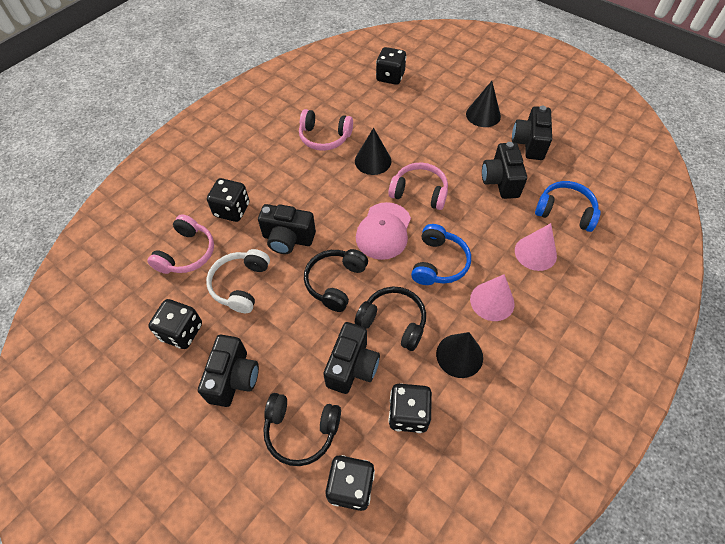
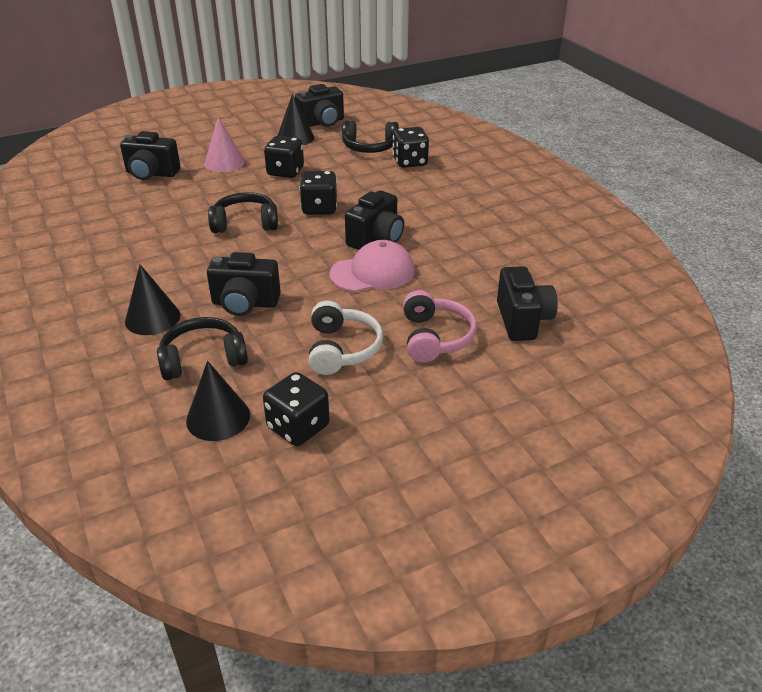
black dice: 5 -> 4
blue headphones: 2 -> 0
pink cone: 2 -> 1
pink headphones: 3 -> 1

